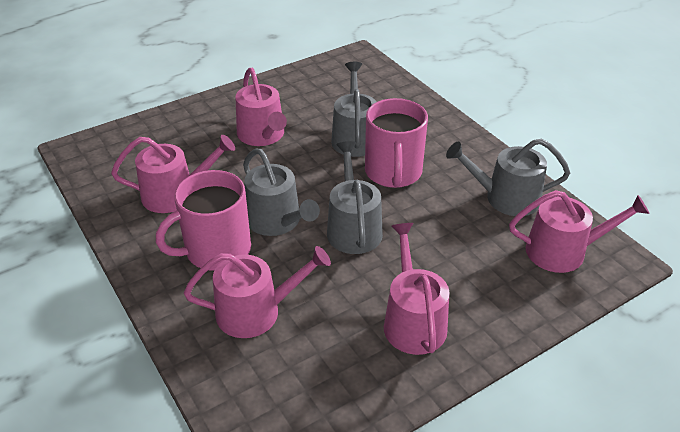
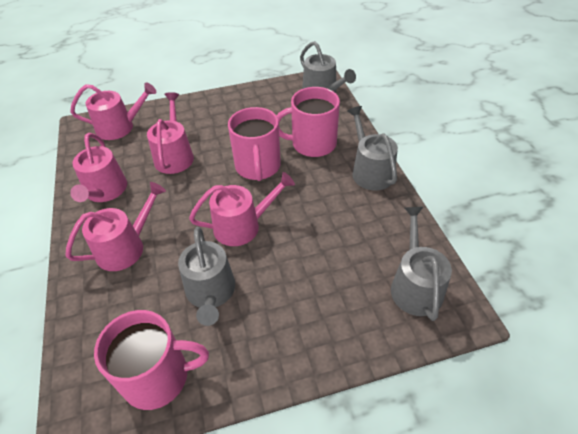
pink mug: 2 -> 3

